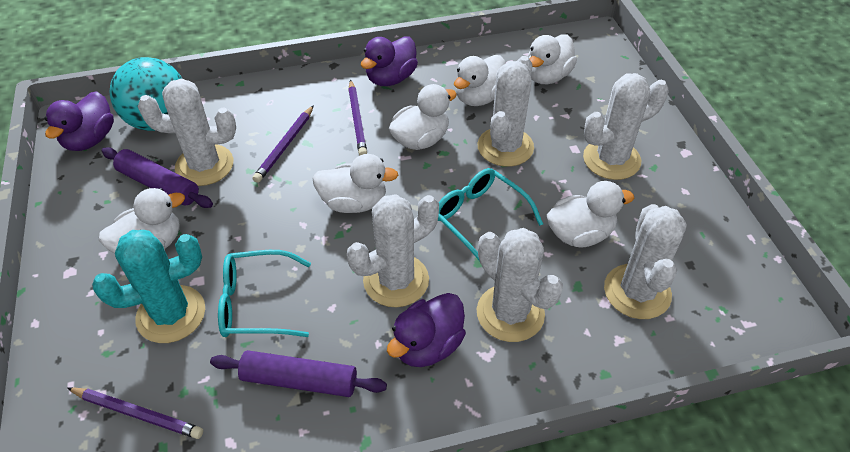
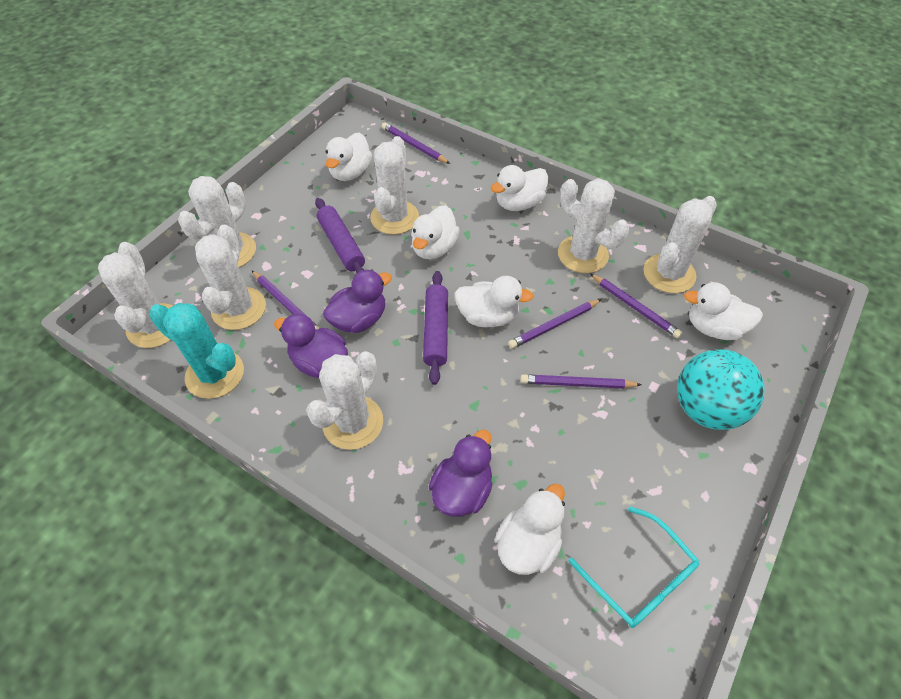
purple pencil: 3 -> 5
turquoise glasses: 2 -> 1
white cactus: 6 -> 7

